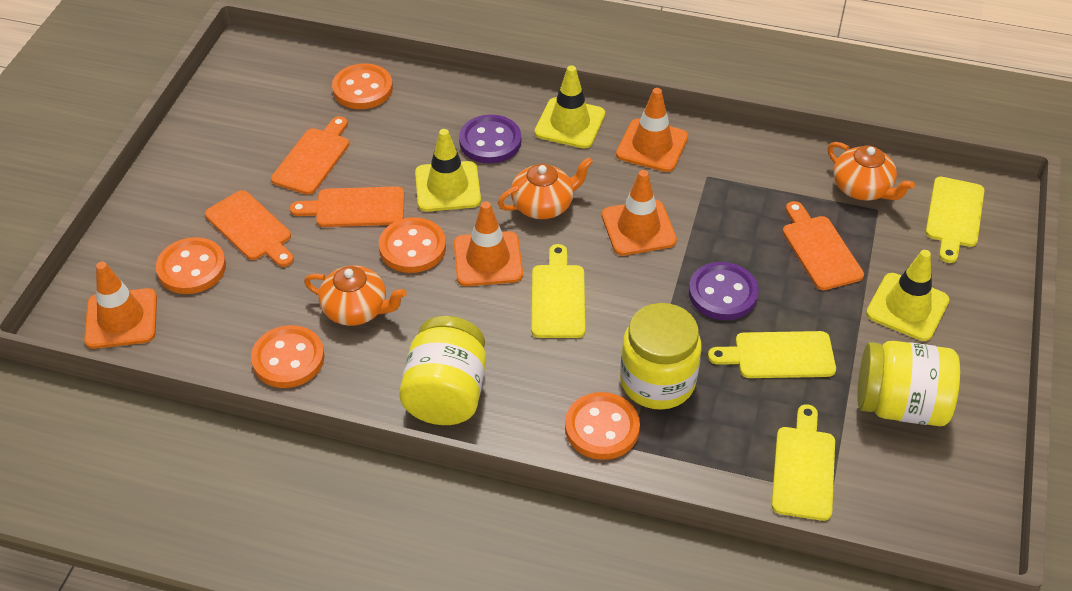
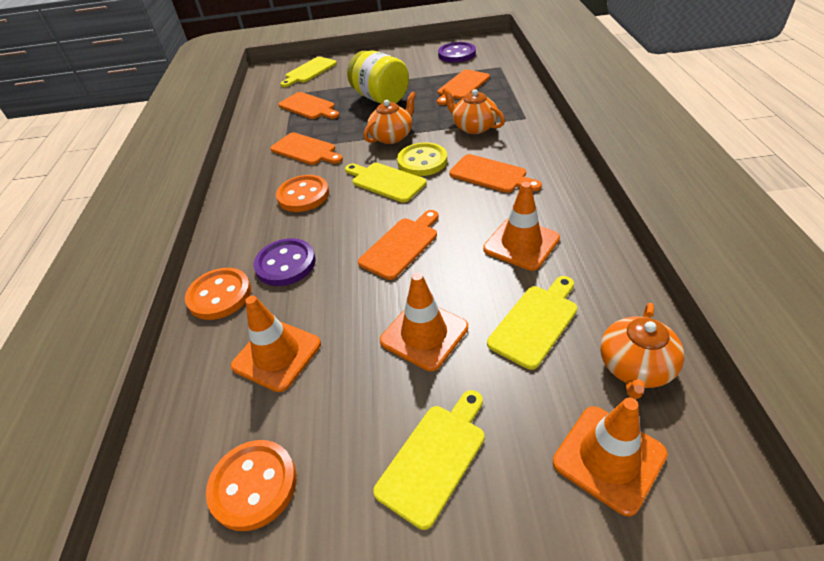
orange button: 5 -> 3
orange cutting board: 4 -> 5
yellow button: 0 -> 1
yellow jar: 3 -> 1
yellow traffic cone: 3 -> 0

